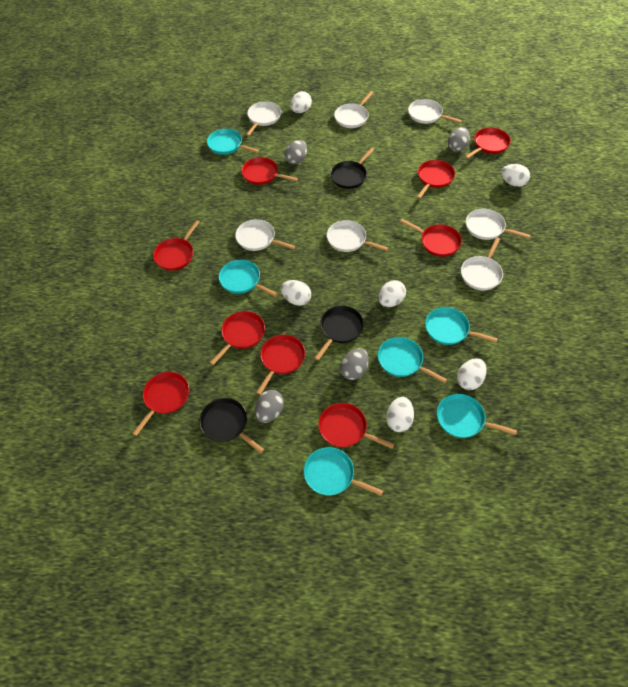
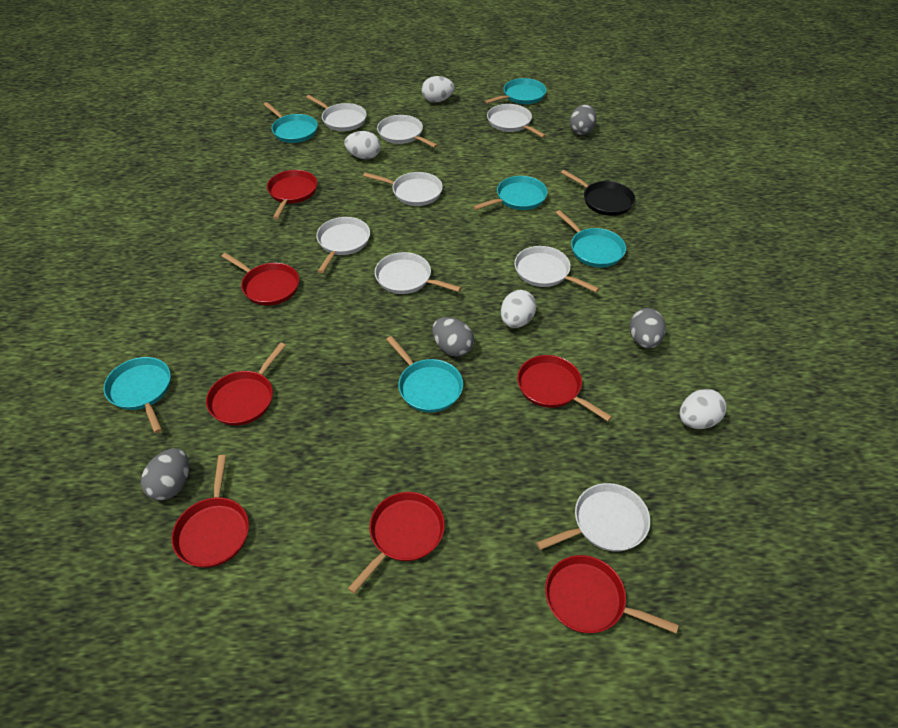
black pan: 3 -> 1
red pan: 9 -> 7
white egg: 6 -> 4
white pan: 7 -> 8

